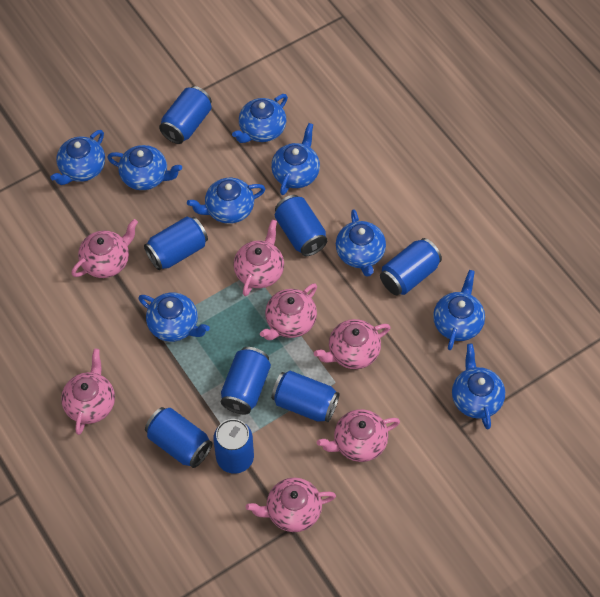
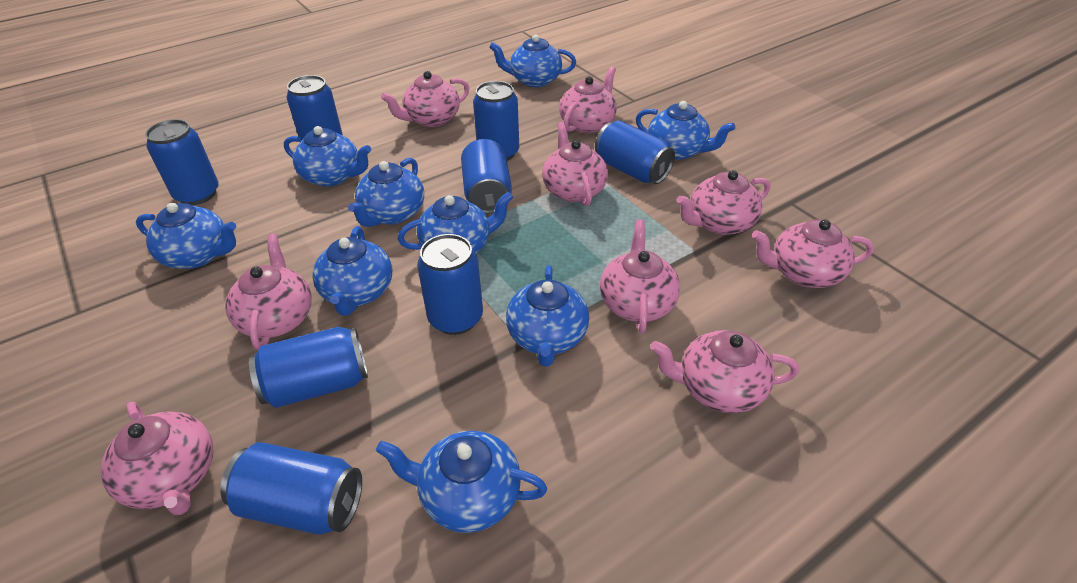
pink teapot: 7 -> 9

